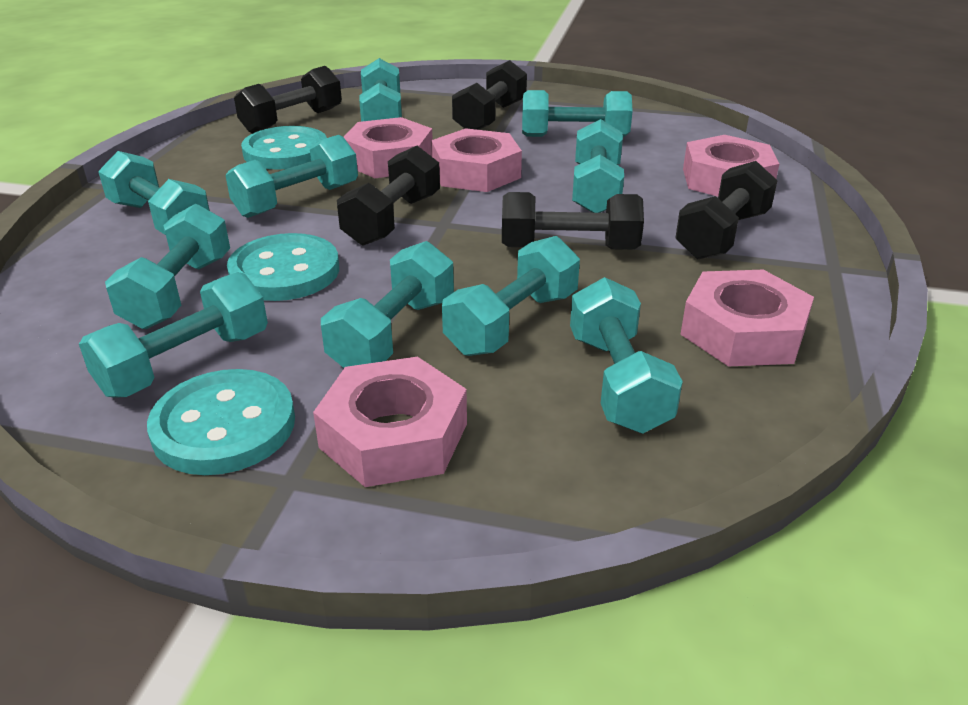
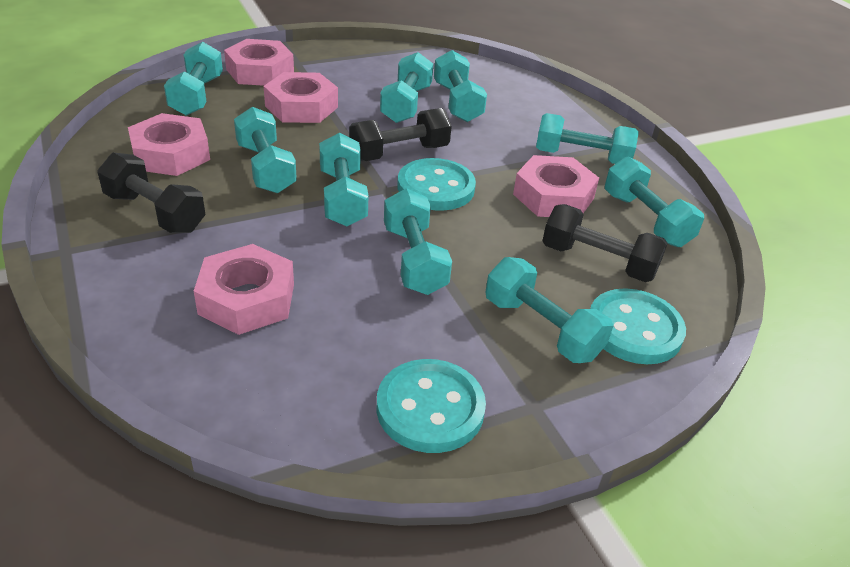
black dumbbell: 5 -> 3
turquoise dumbbell: 10 -> 9

